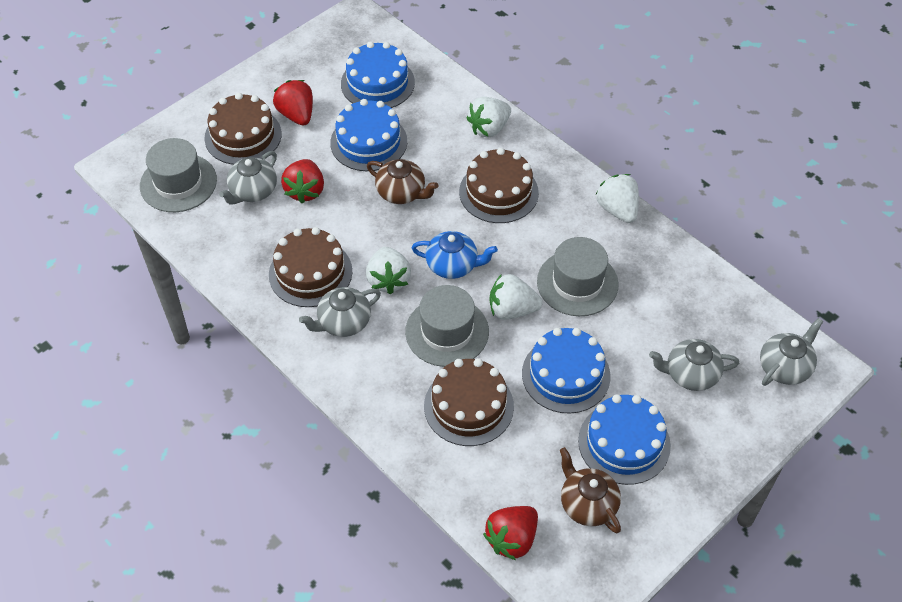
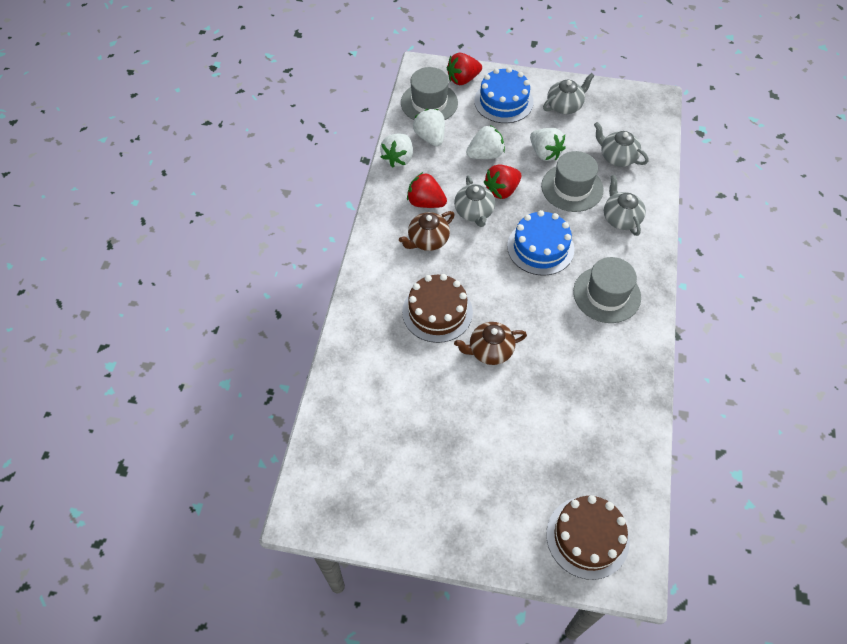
blue cake: 4 -> 2
blue teapot: 1 -> 0
brown cake: 4 -> 2

